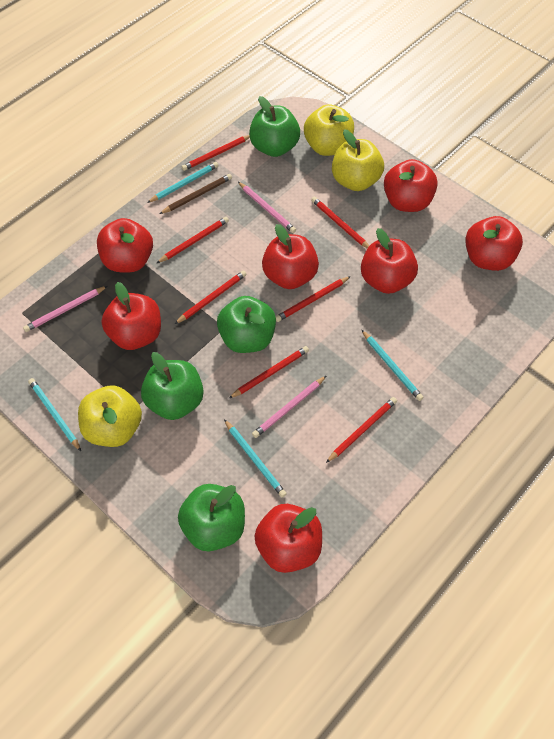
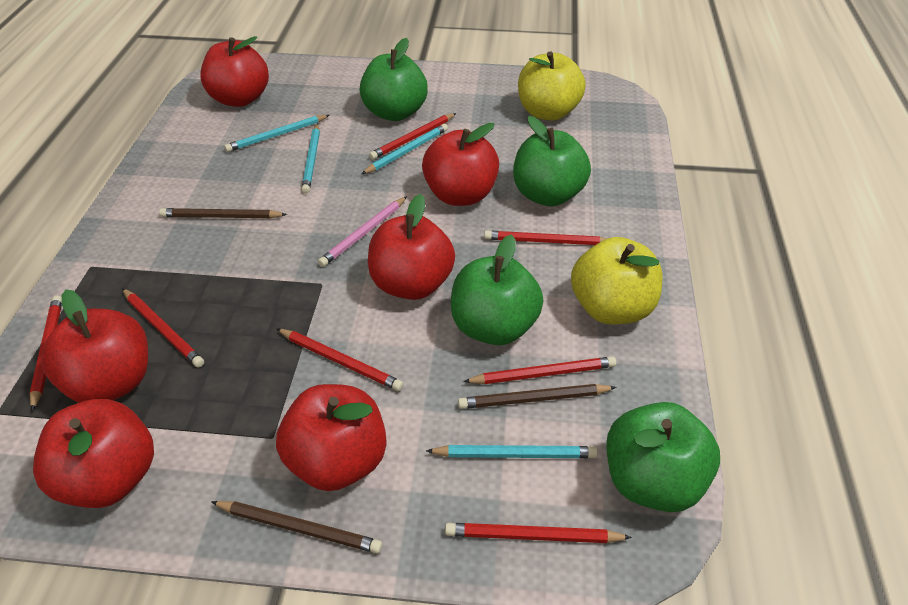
brown pencil: 1 -> 3
pink pencil: 3 -> 1
red apple: 7 -> 6
yellow apple: 3 -> 2

